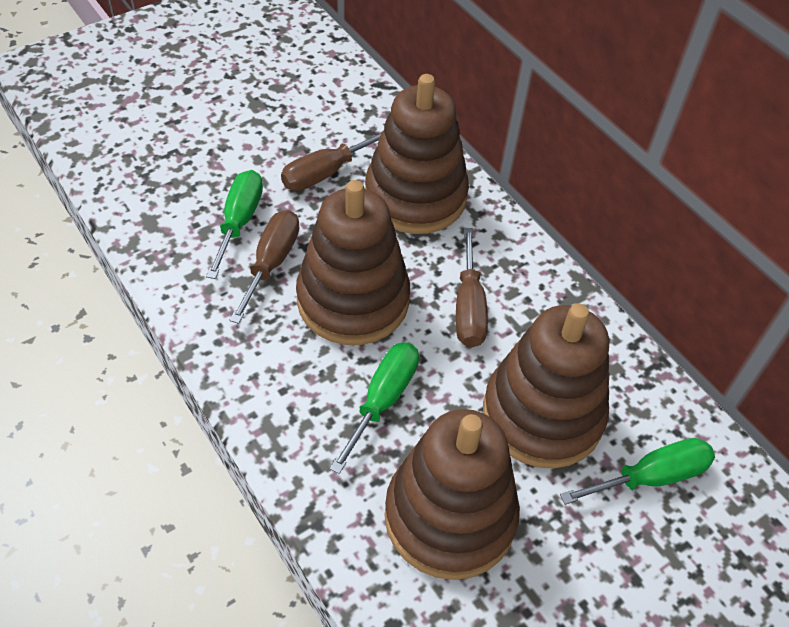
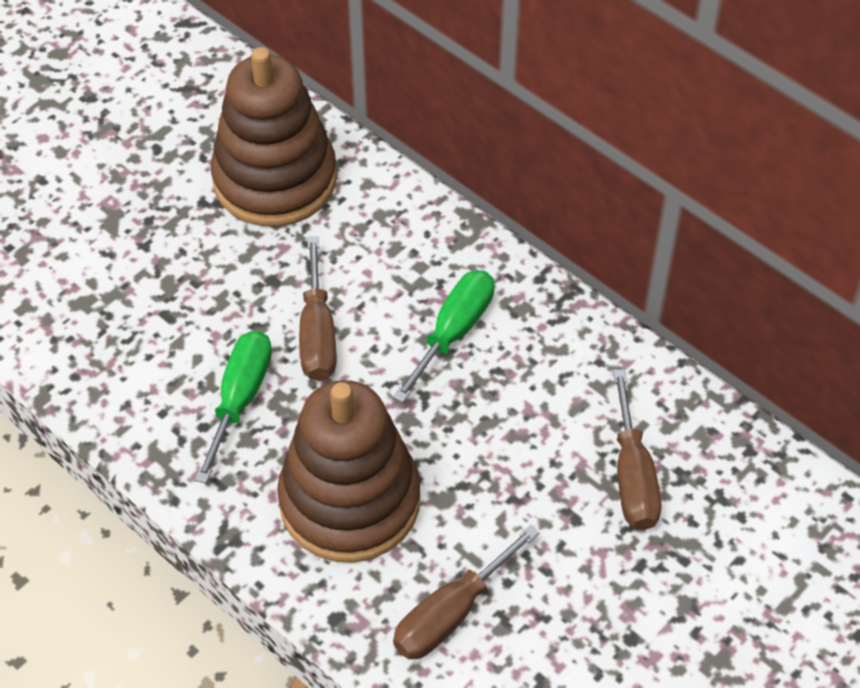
brown stacking toy: 4 -> 2
green screwdriver: 3 -> 2

